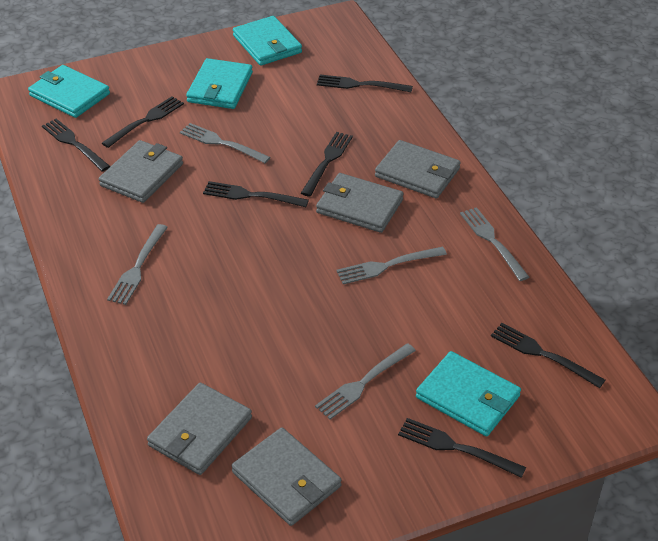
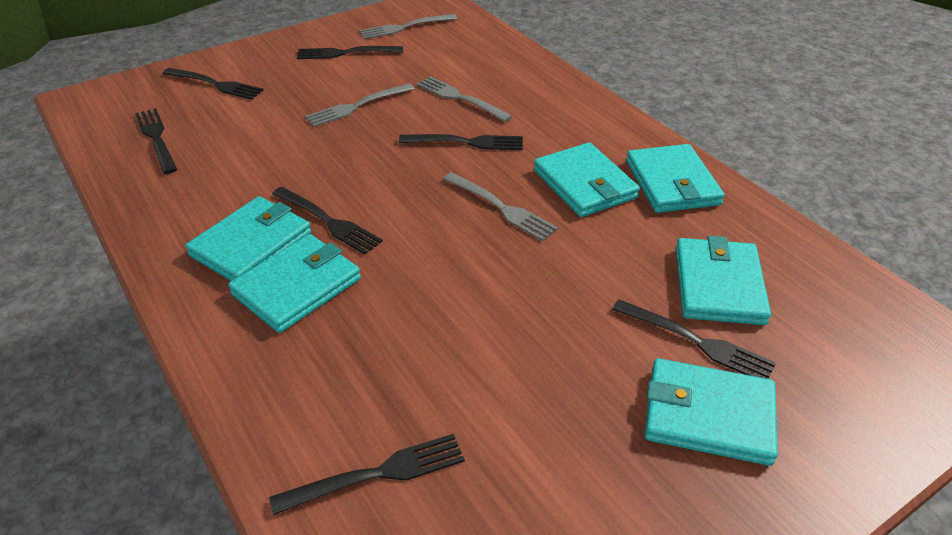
grey fork: 5 -> 4
grey wallet: 5 -> 0
turquoise wallet: 4 -> 6

